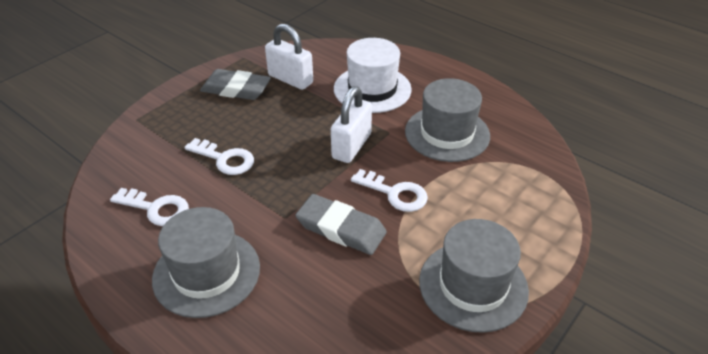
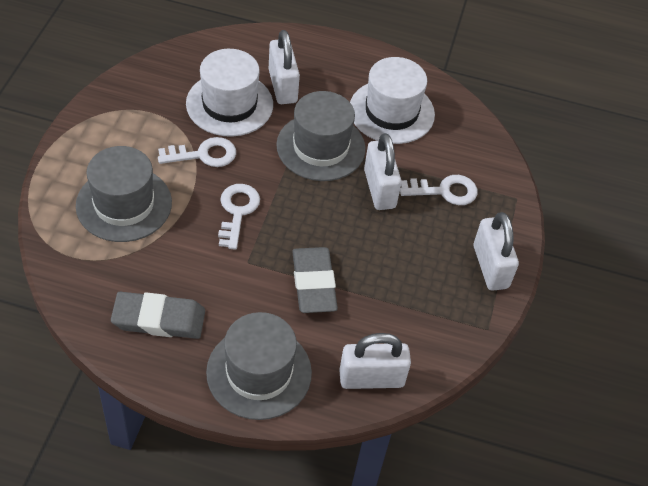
white hat: 1 -> 2
white padlock: 2 -> 4

